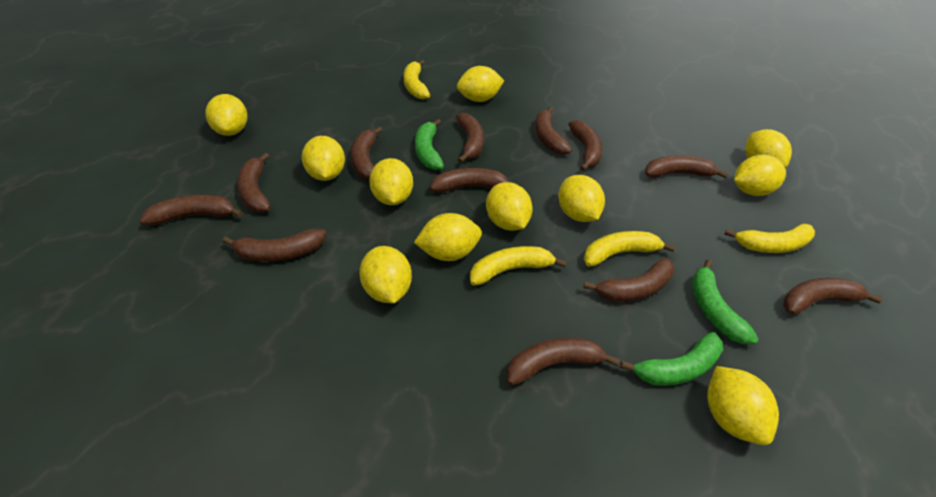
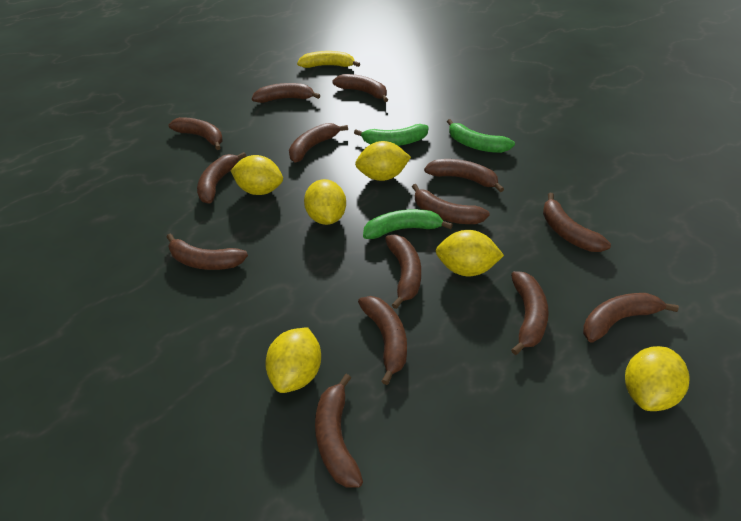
brown banana: 12 -> 14
yellow banana: 4 -> 1
yellow lemon: 11 -> 6

